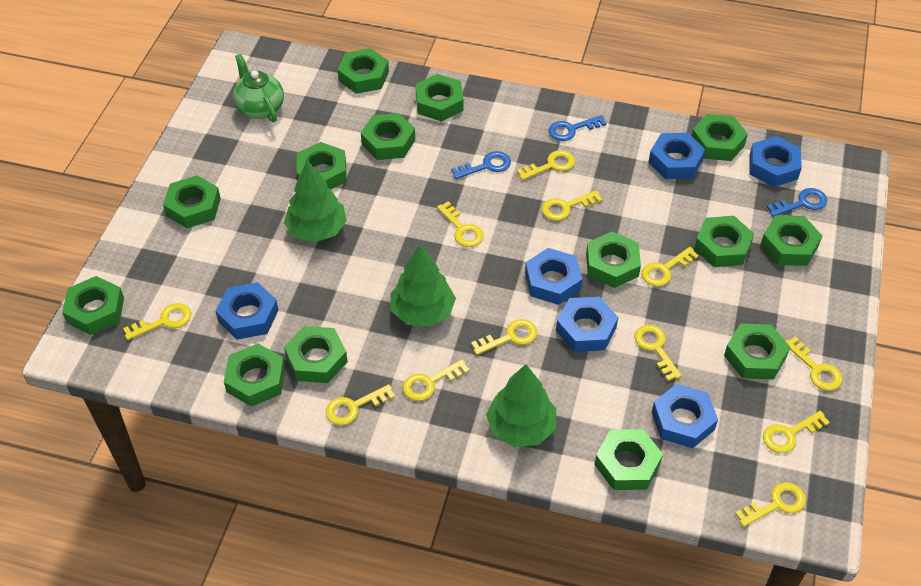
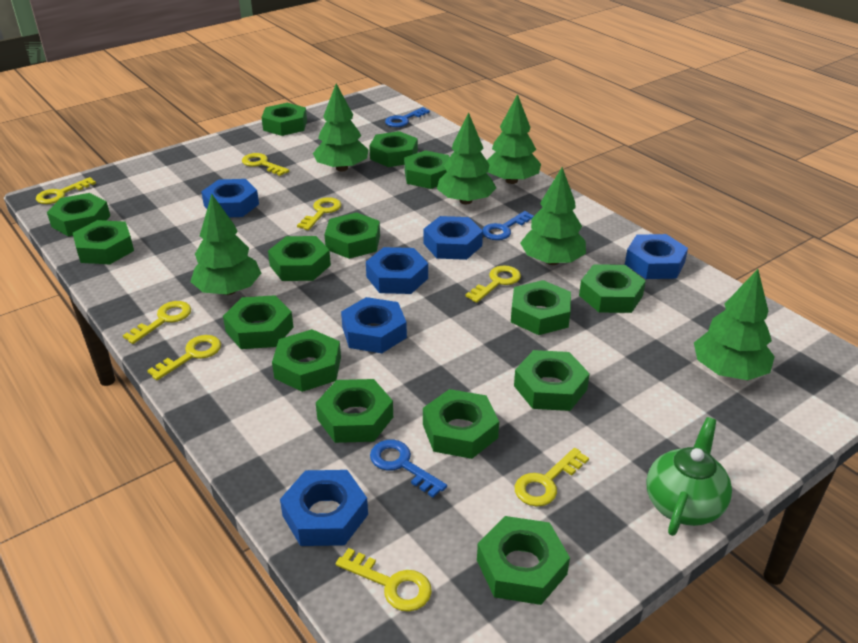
green nut: 14 -> 15
green tree: 3 -> 6
yellow key: 12 -> 8

